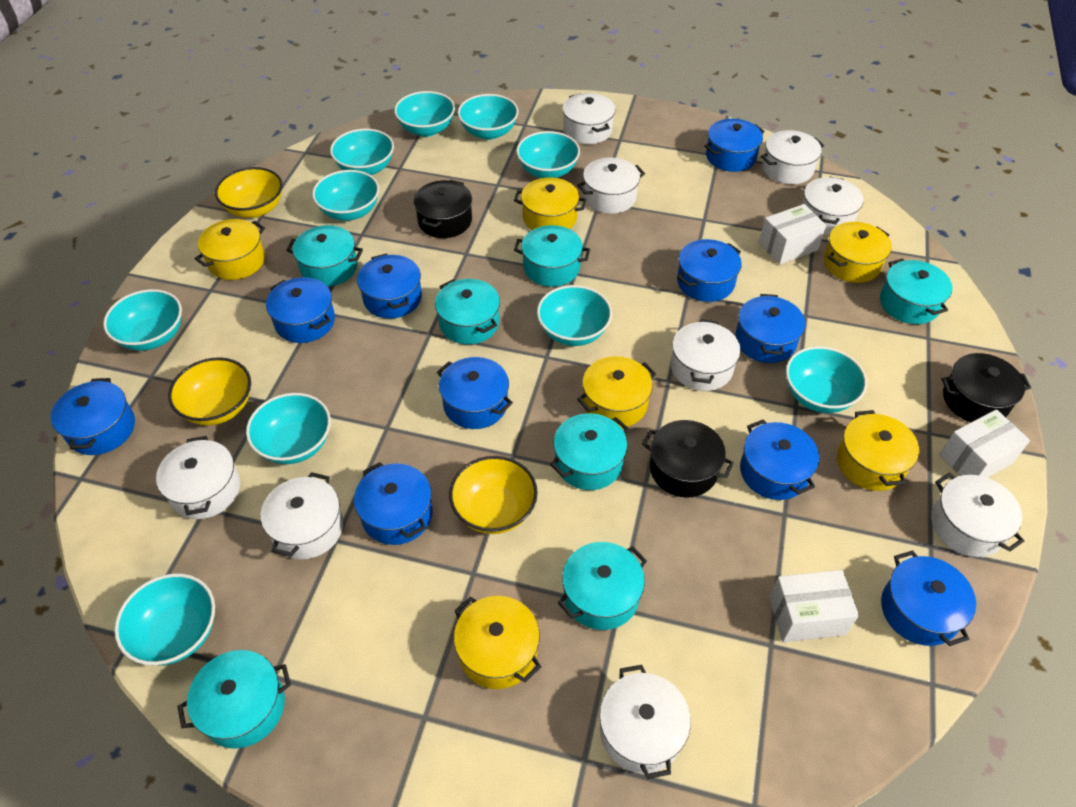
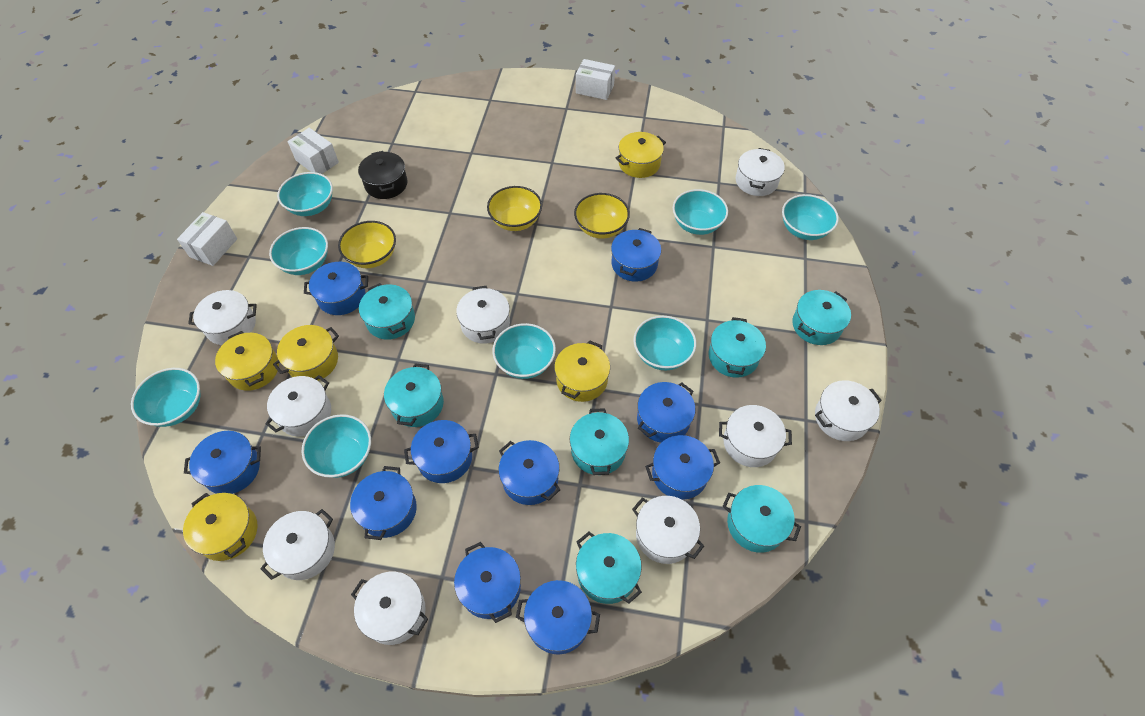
black pot: 3 -> 1
turquoise bowl: 10 -> 8
yellow pot: 6 -> 5

